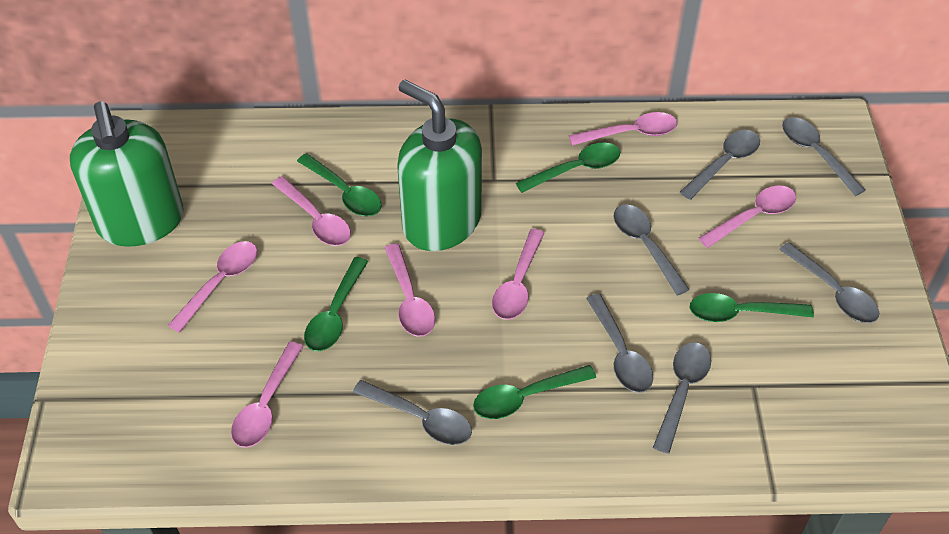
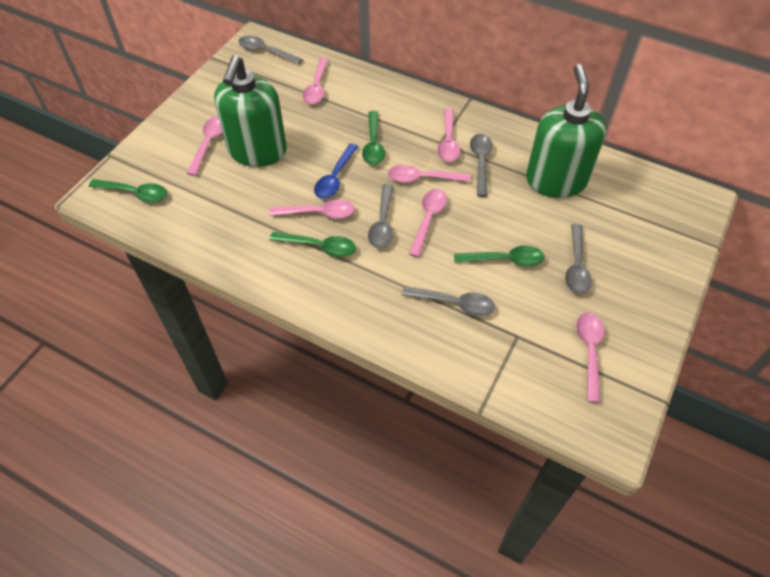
blue spoon: 0 -> 1
green spoon: 5 -> 4
grey spoon: 7 -> 5

